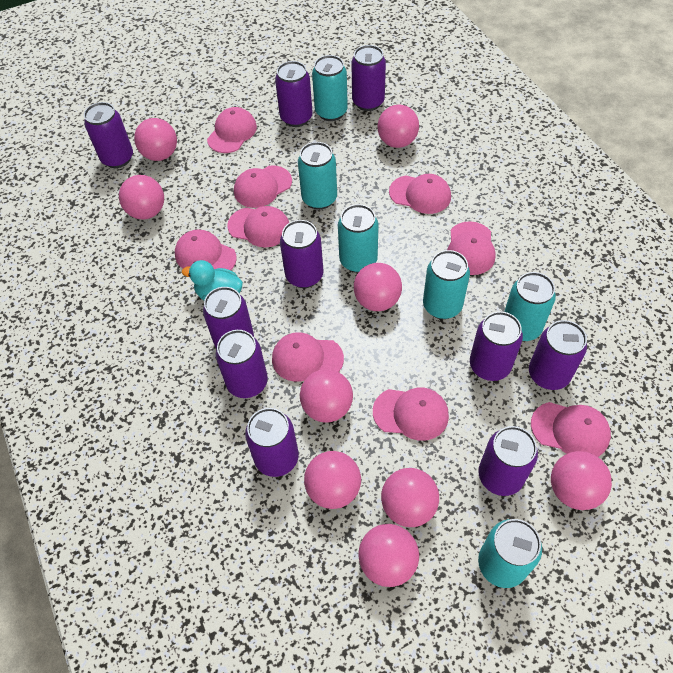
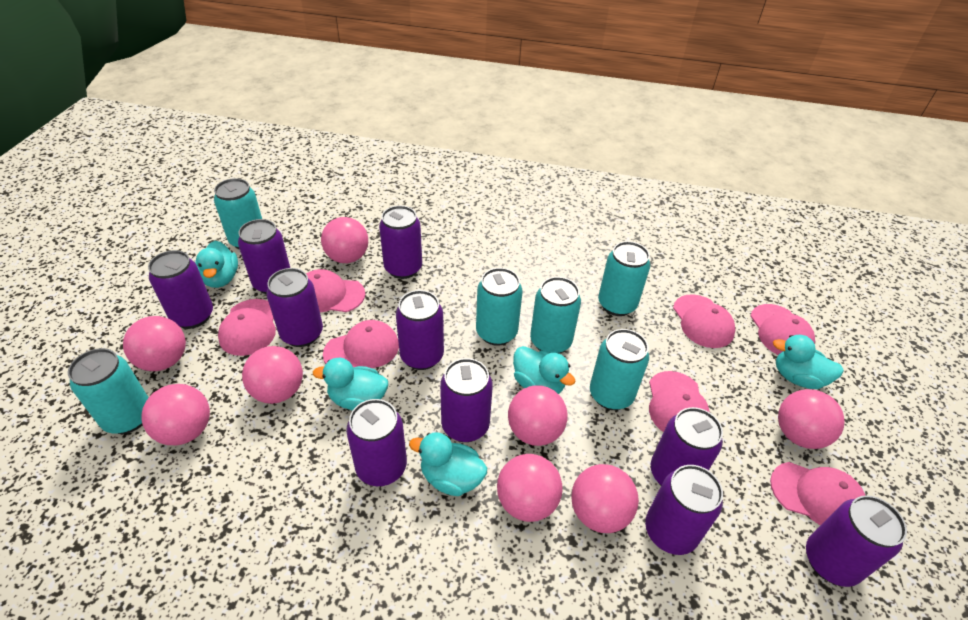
pink ball: 9 -> 8
pink cap: 9 -> 7
turquoise duck: 1 -> 5

